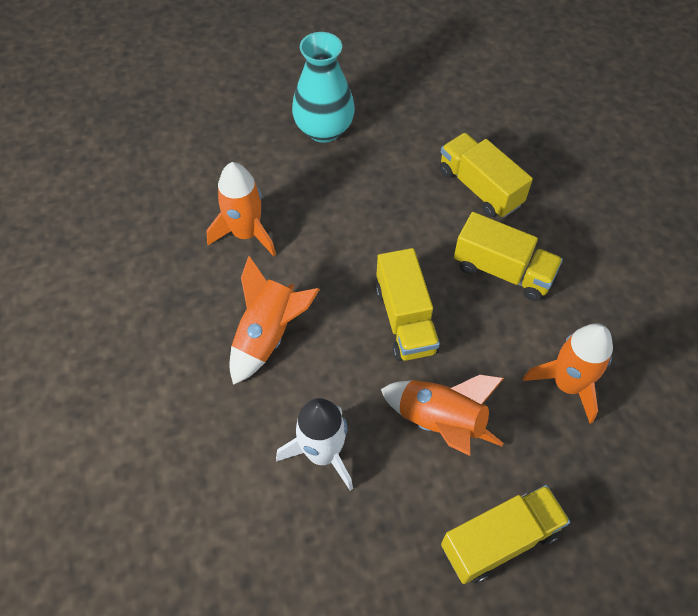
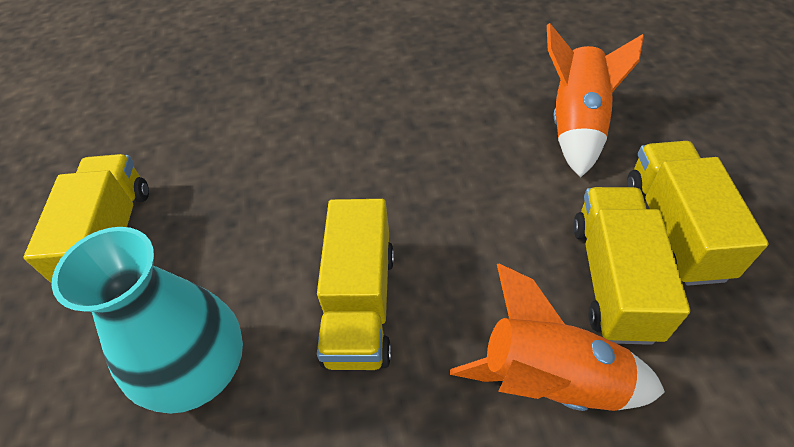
orange rocket: 4 -> 2
white rocket: 1 -> 0

